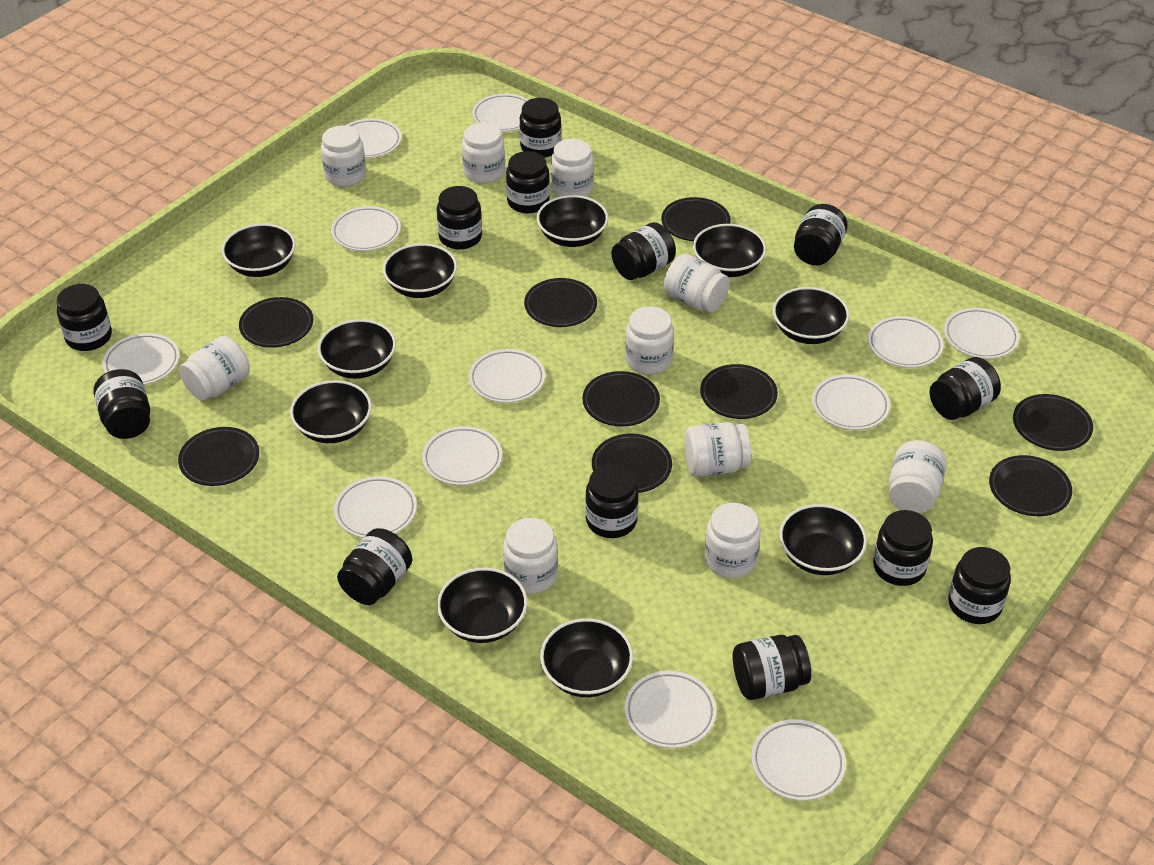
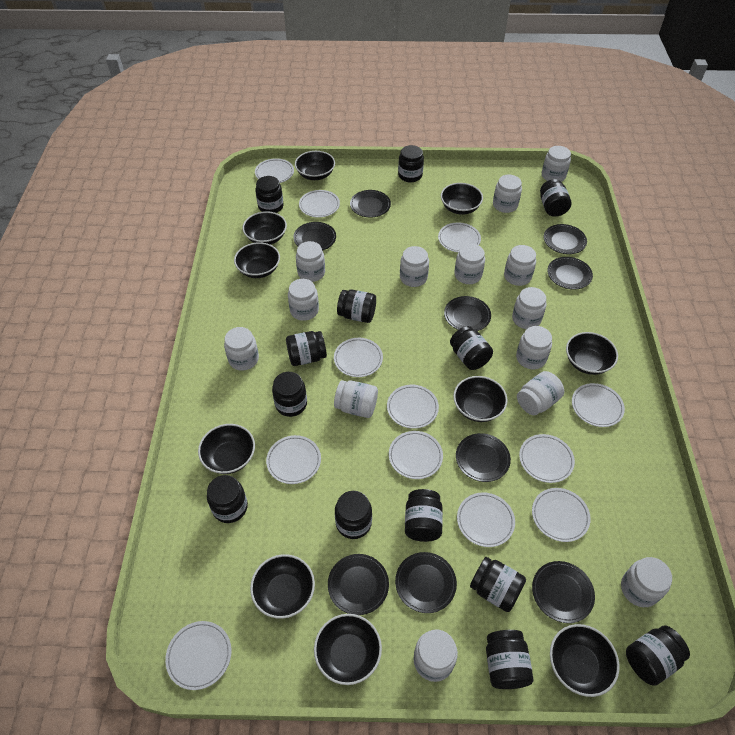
white jar: 10 -> 14

